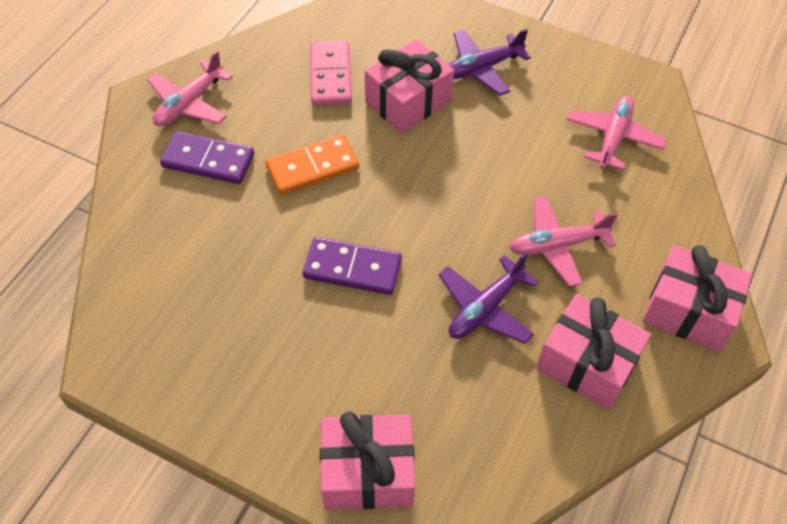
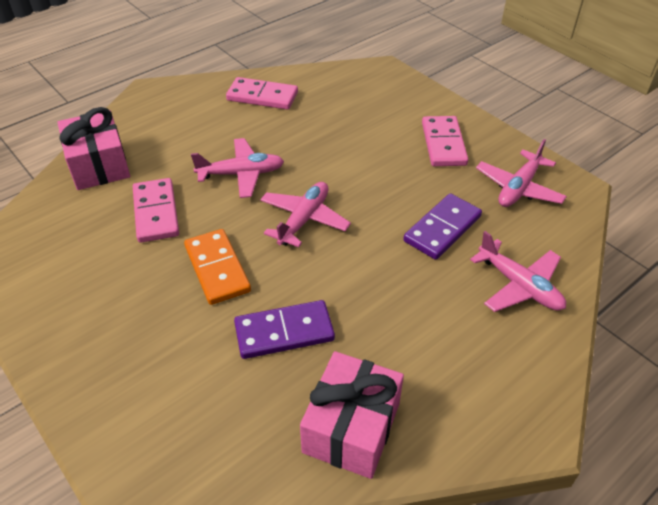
pink domino: 1 -> 3
pink gift: 4 -> 2
pink plane: 3 -> 4
purple plane: 2 -> 0

